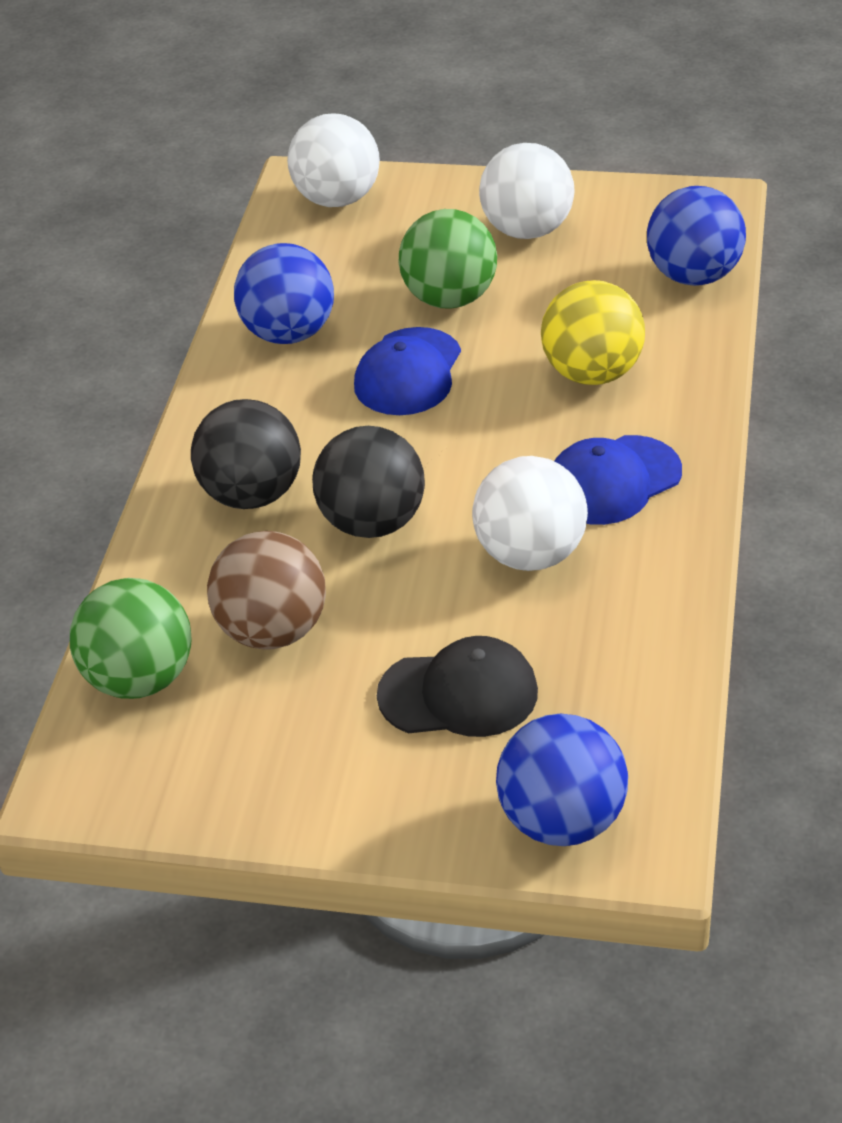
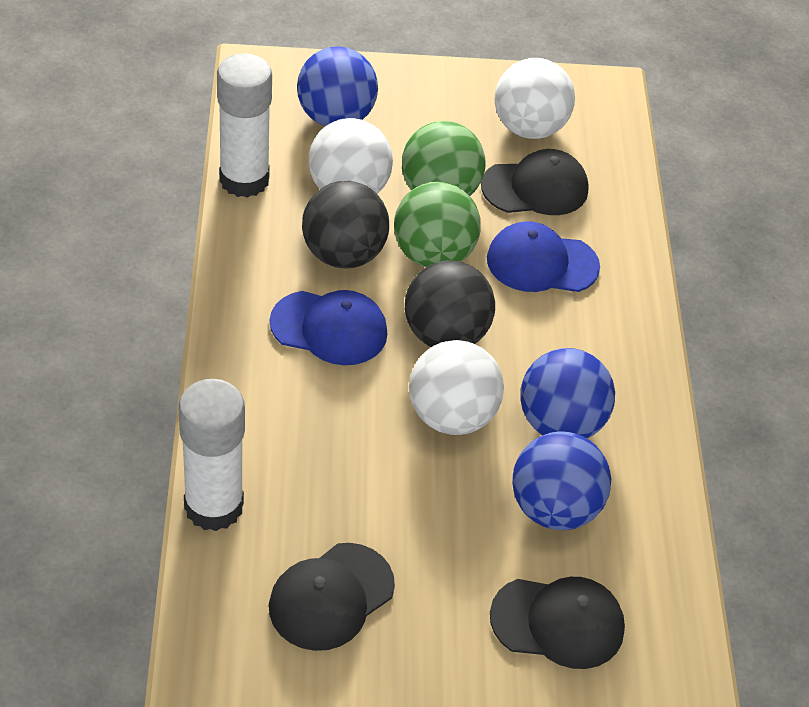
black cap: 1 -> 3
brown ball: 1 -> 0
white glue stick: 0 -> 2
yellow ball: 1 -> 0

